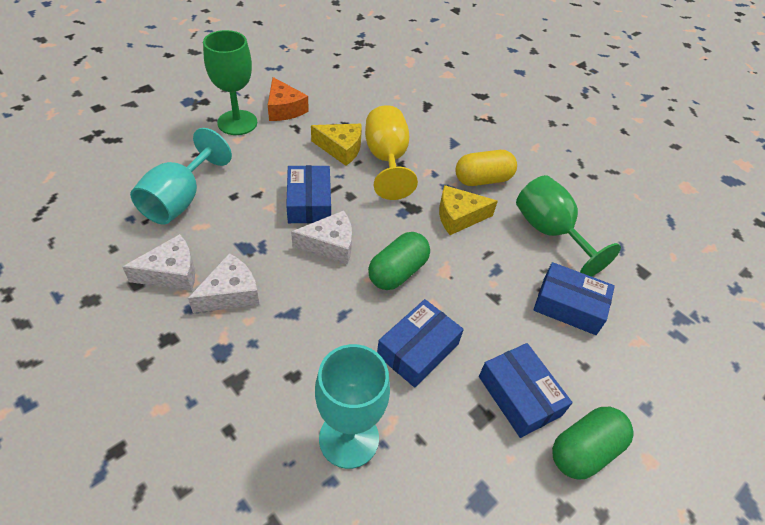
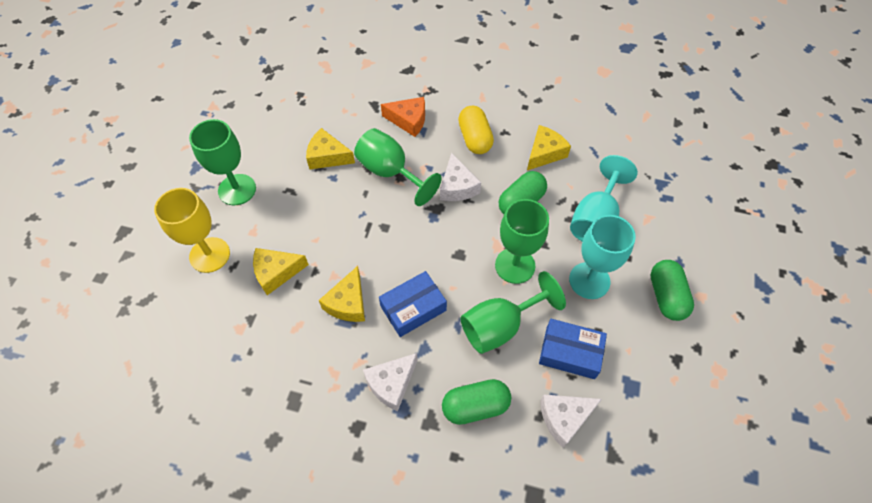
blue box: 4 -> 2
green capsule: 2 -> 3
green goblet: 2 -> 4
yellow cheese: 2 -> 4

